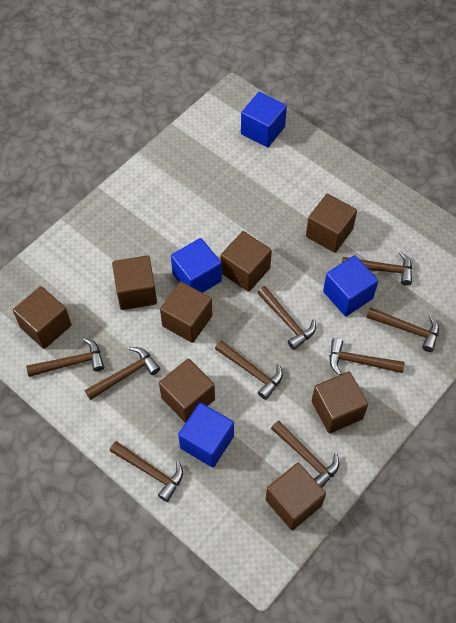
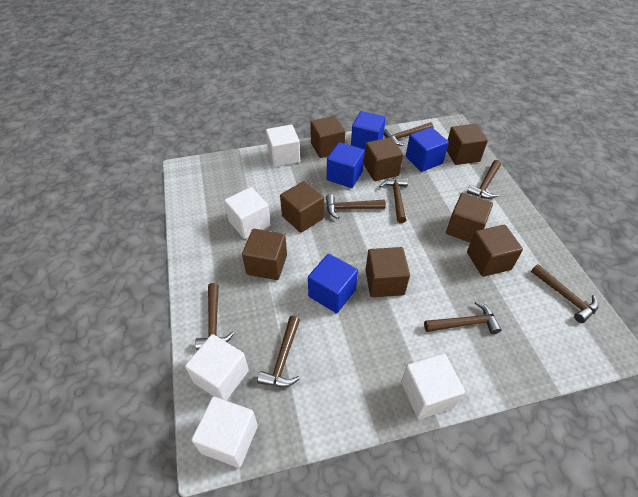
brown hammer: 9 -> 8
white cube: 0 -> 5

